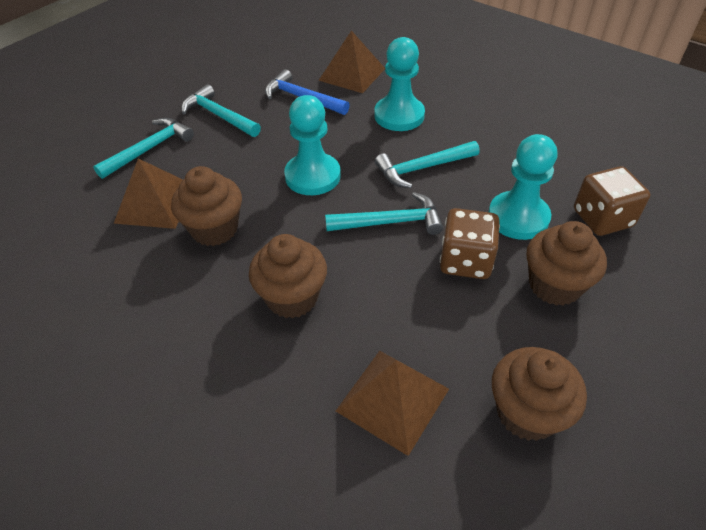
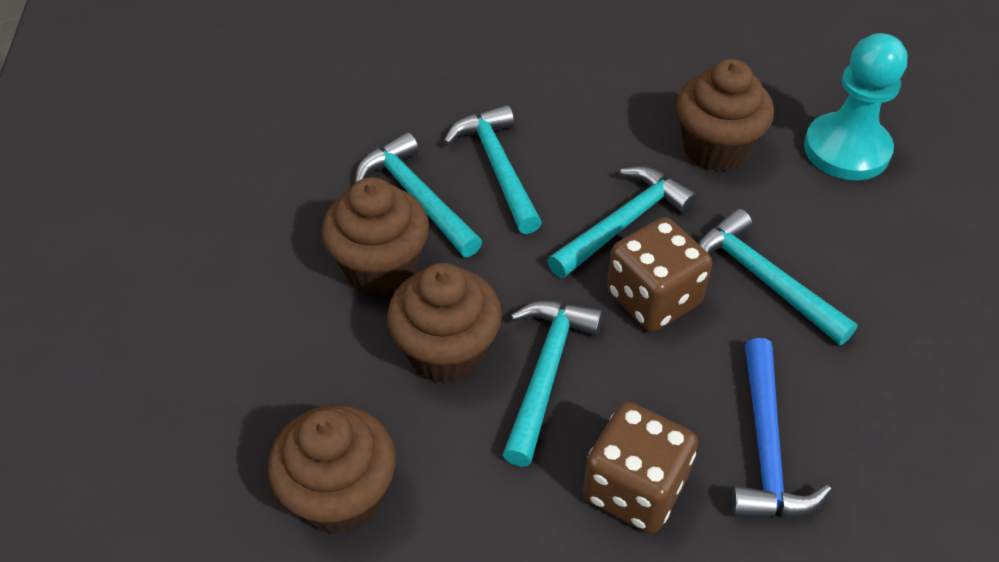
brown pyramid: 3 -> 0
turquoise hammer: 4 -> 5
turquoise pawn: 3 -> 1

